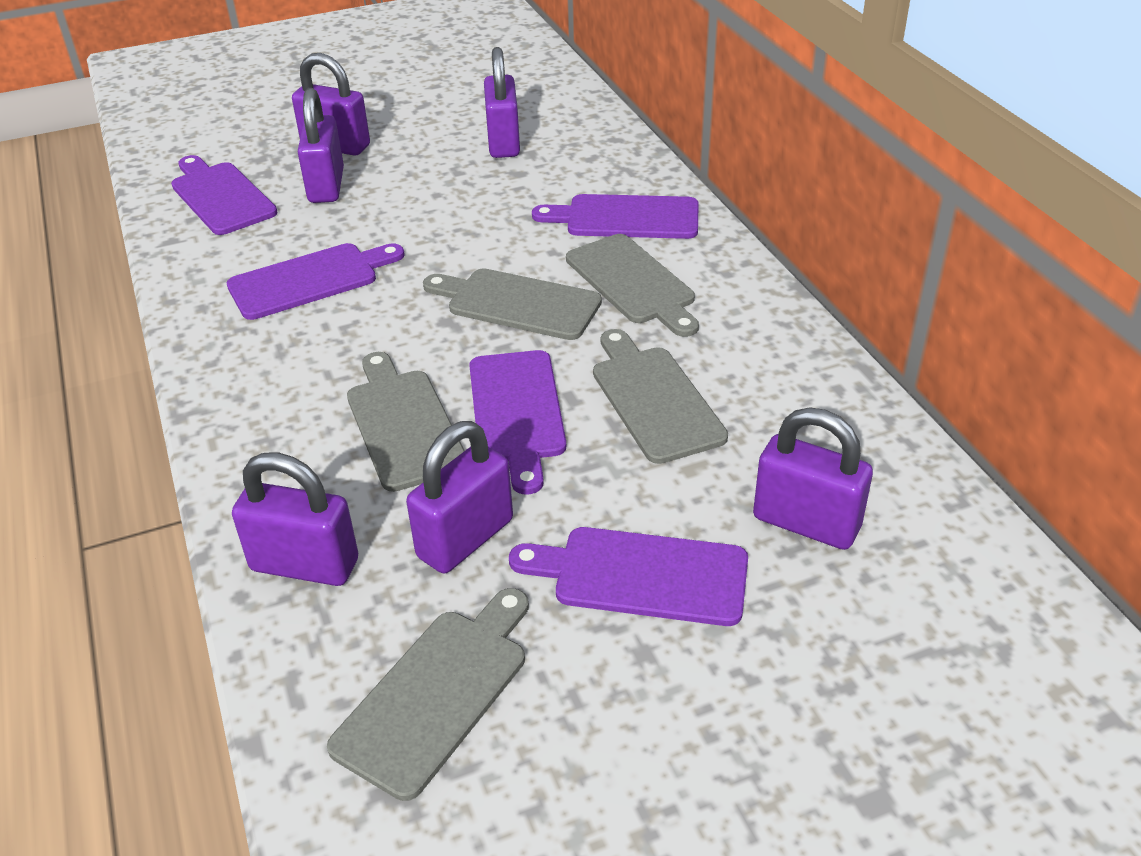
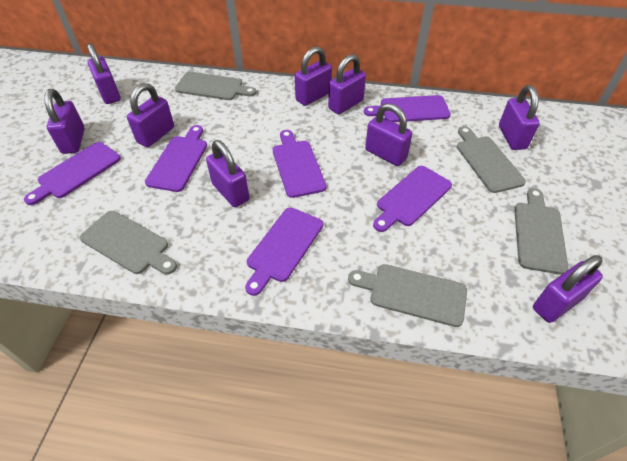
purple cutting board: 5 -> 6
purple padlock: 6 -> 9

